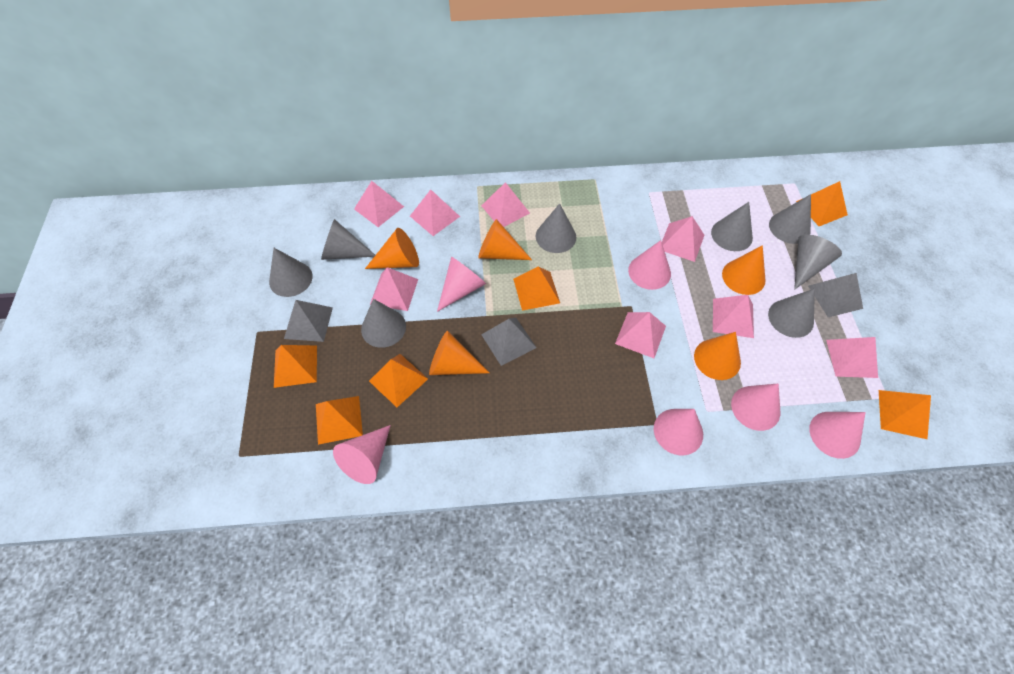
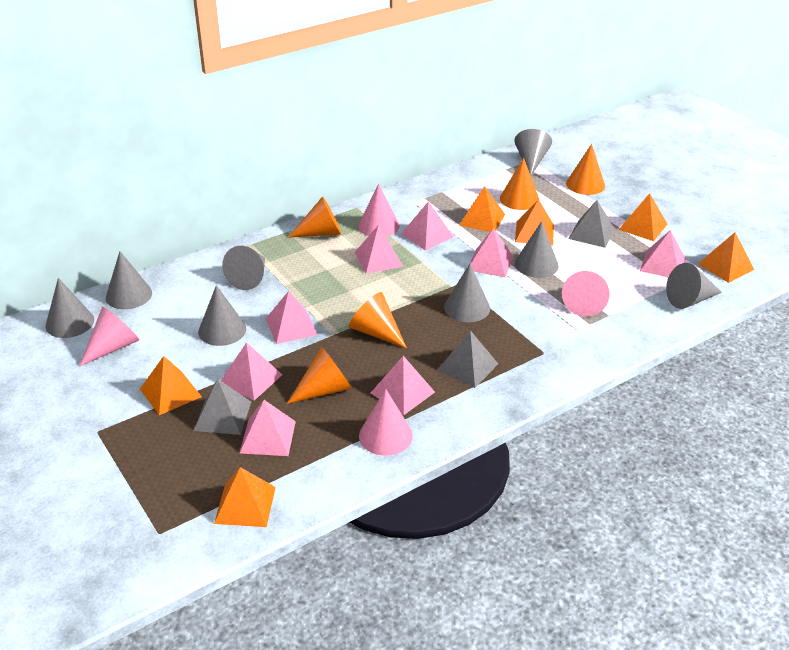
pink cone: 6 -> 4

